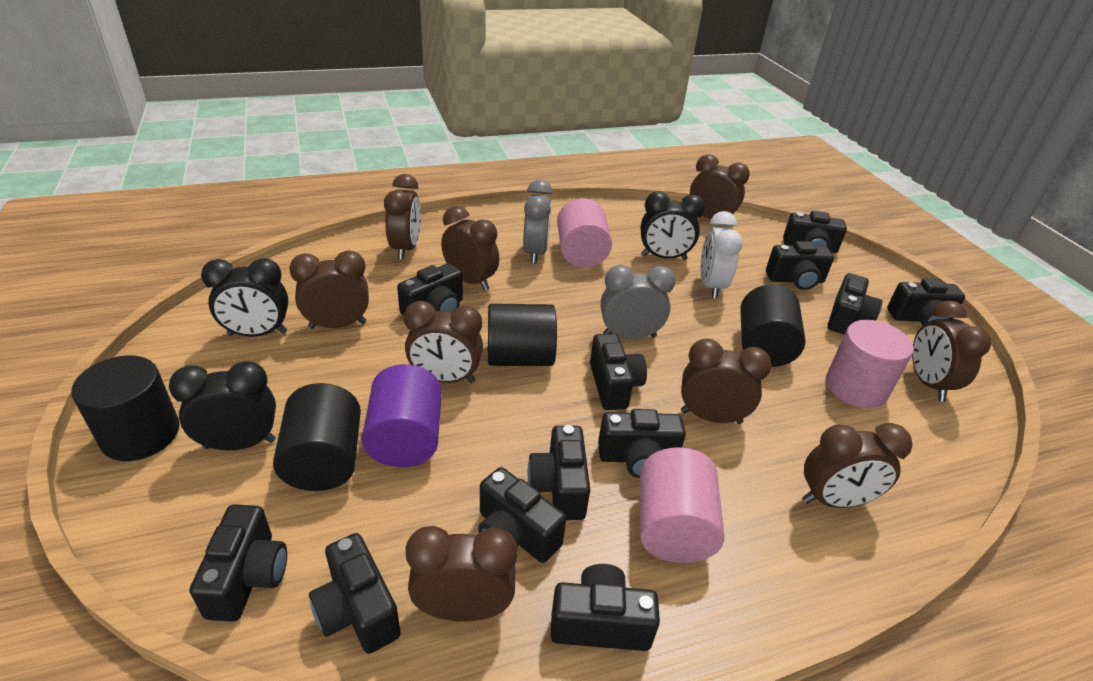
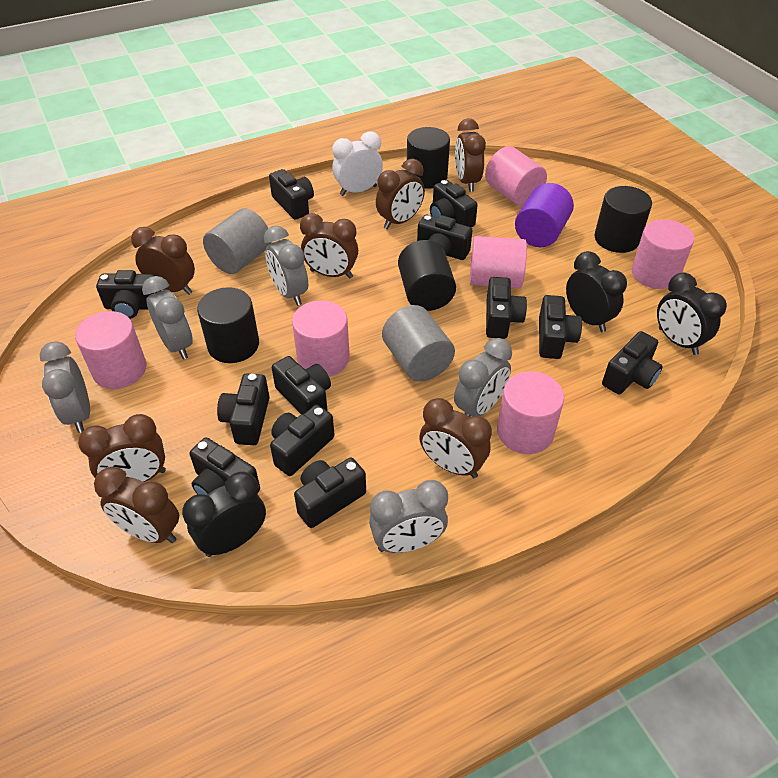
brown clock: 9 -> 7
grey clock: 2 -> 5
grey cylinder: 0 -> 2
pink cylinder: 3 -> 6

